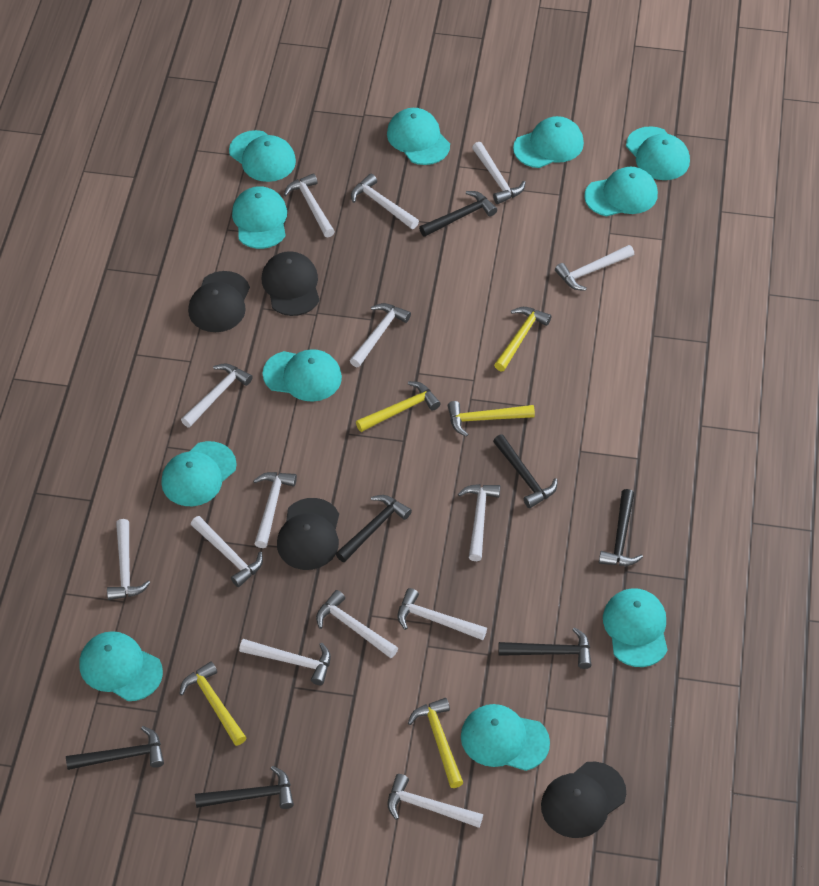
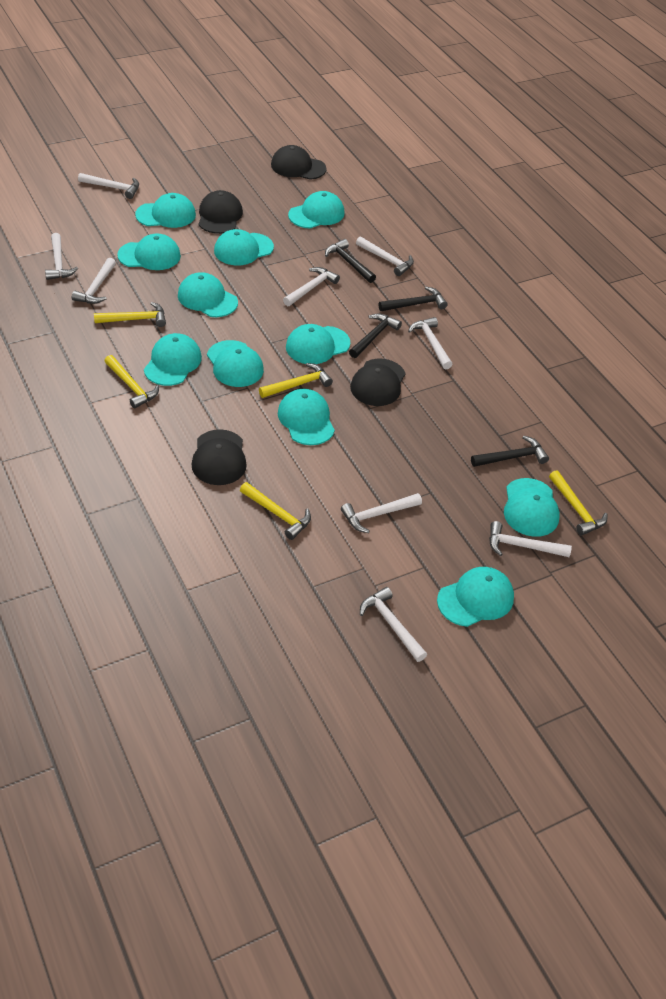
black hammer: 7 -> 4
white hammer: 14 -> 9

